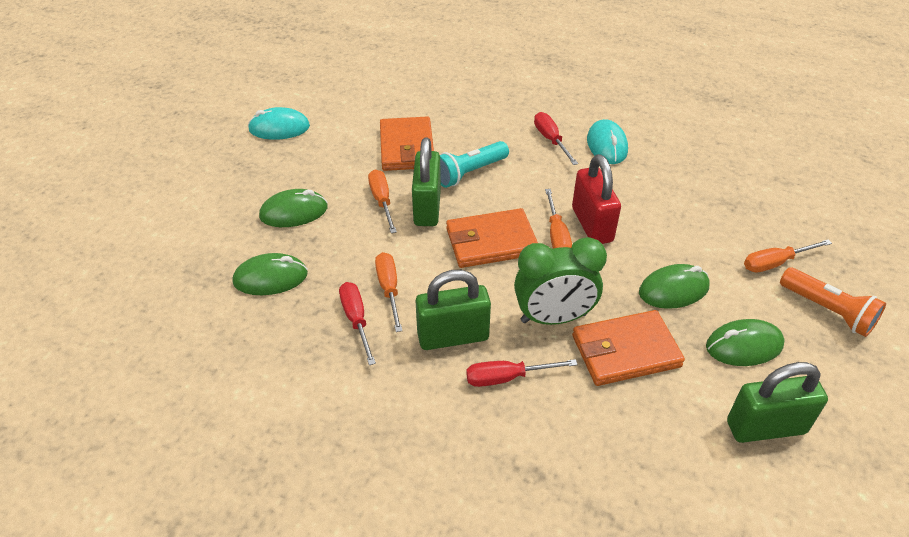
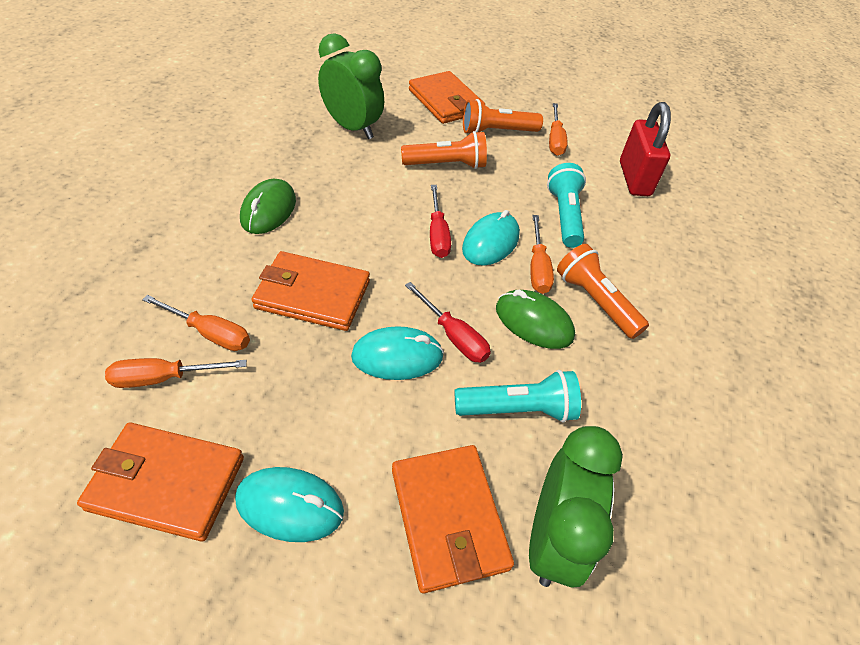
green clock: 1 -> 2
green mouse: 4 -> 2
green padlock: 3 -> 0
orange flashlight: 1 -> 3
orange wallet: 3 -> 4
red screwdriver: 3 -> 2
turquoise flashlight: 1 -> 2
turquoise mouse: 2 -> 3

